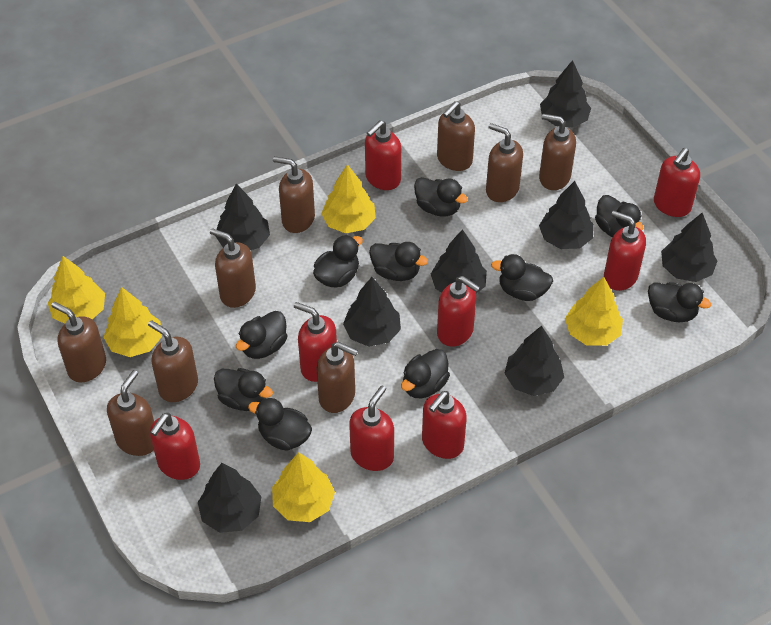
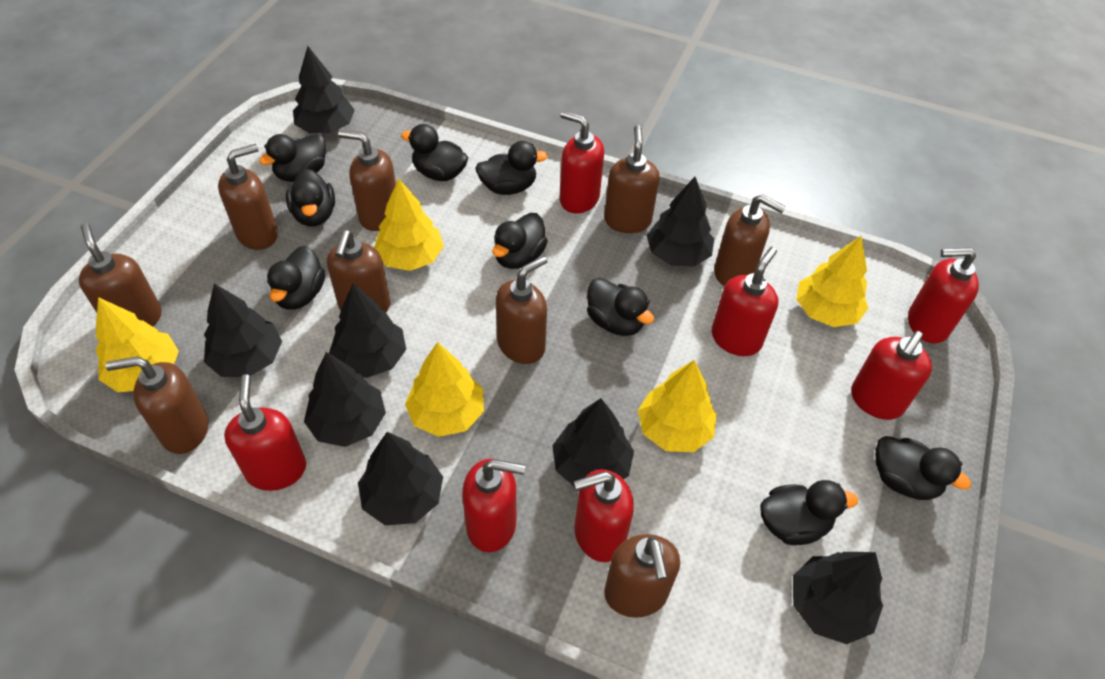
black duck: 10 -> 9
red soap dispenser: 8 -> 7

